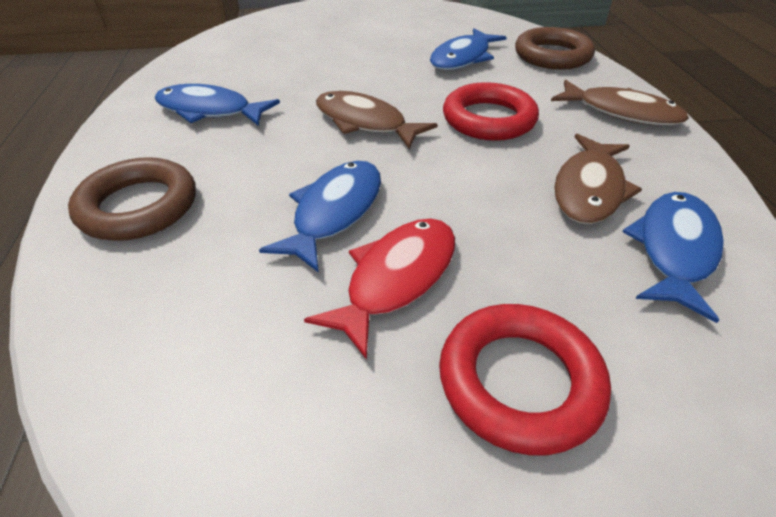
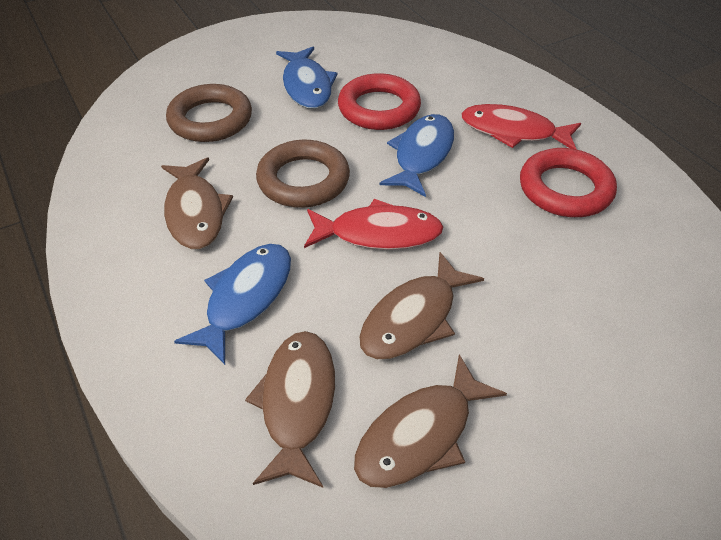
blue fish: 4 -> 3
brown fish: 3 -> 4
red fish: 1 -> 2

